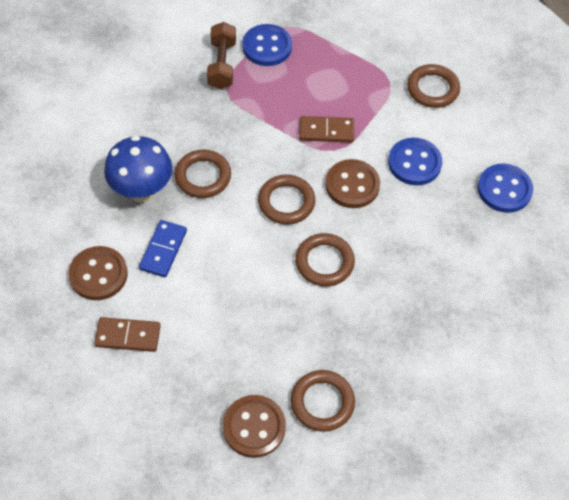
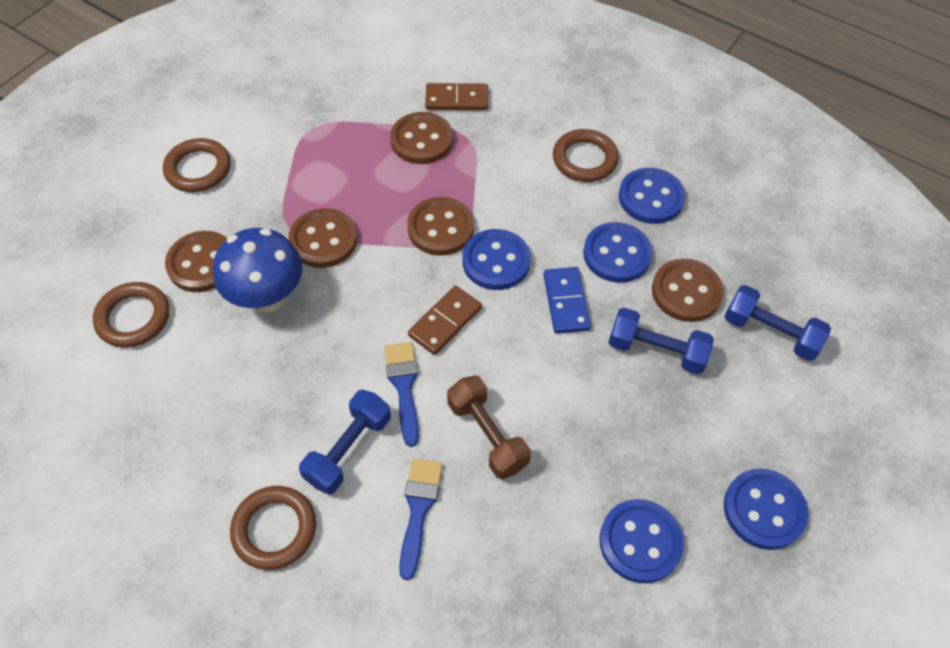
blue brush: 0 -> 2
blue button: 3 -> 5
blue dumbbell: 0 -> 3
brown button: 3 -> 5
brown ring: 5 -> 4

